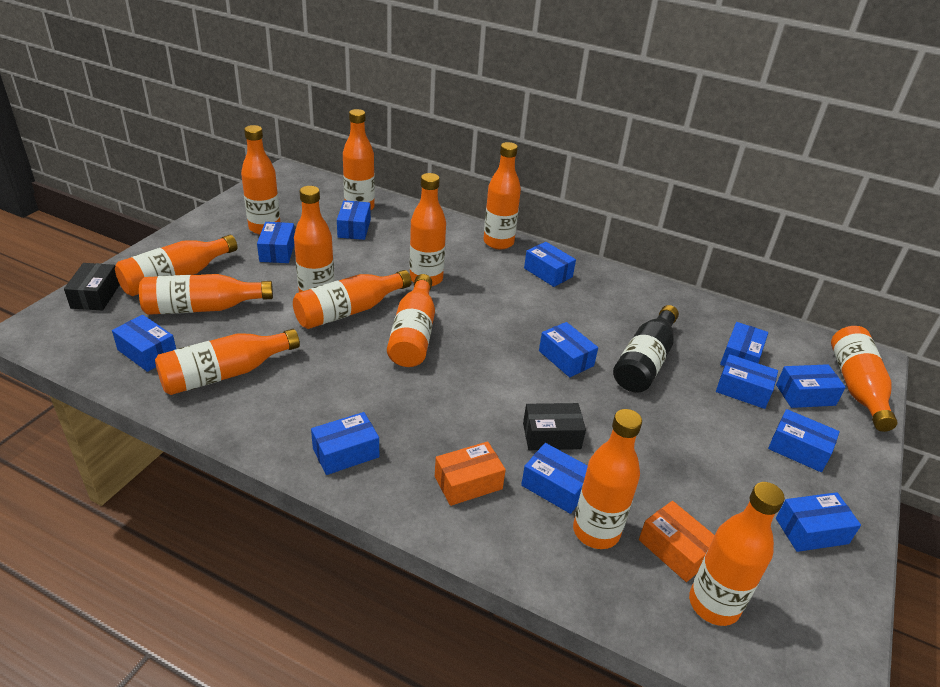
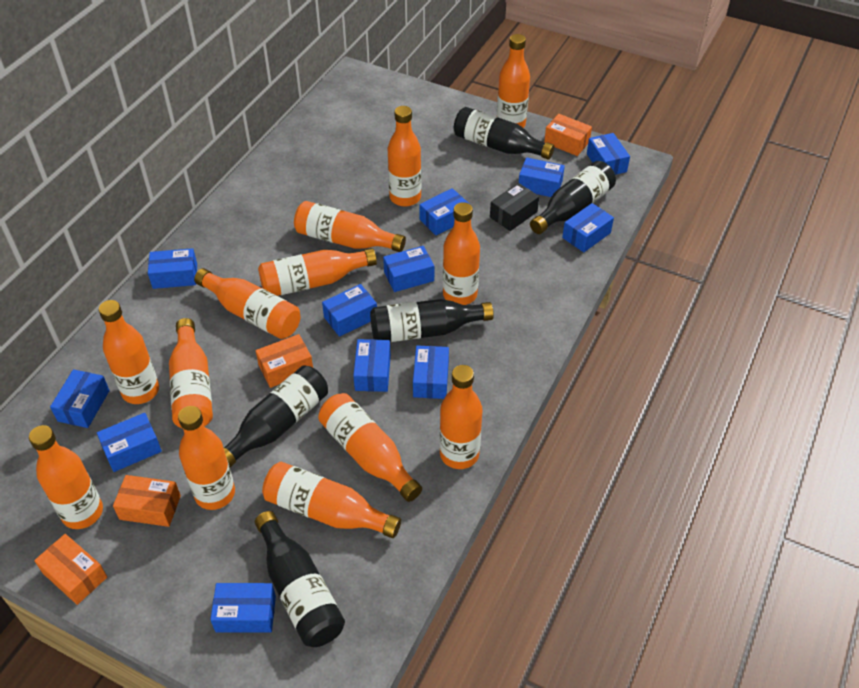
black bottle: 1 -> 5
black box: 2 -> 1
orange box: 2 -> 4

